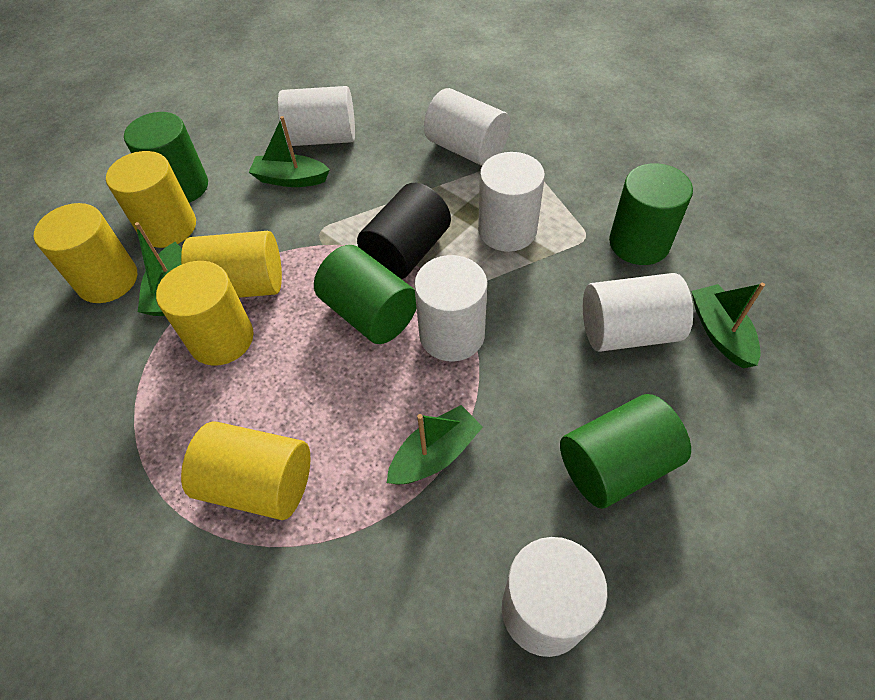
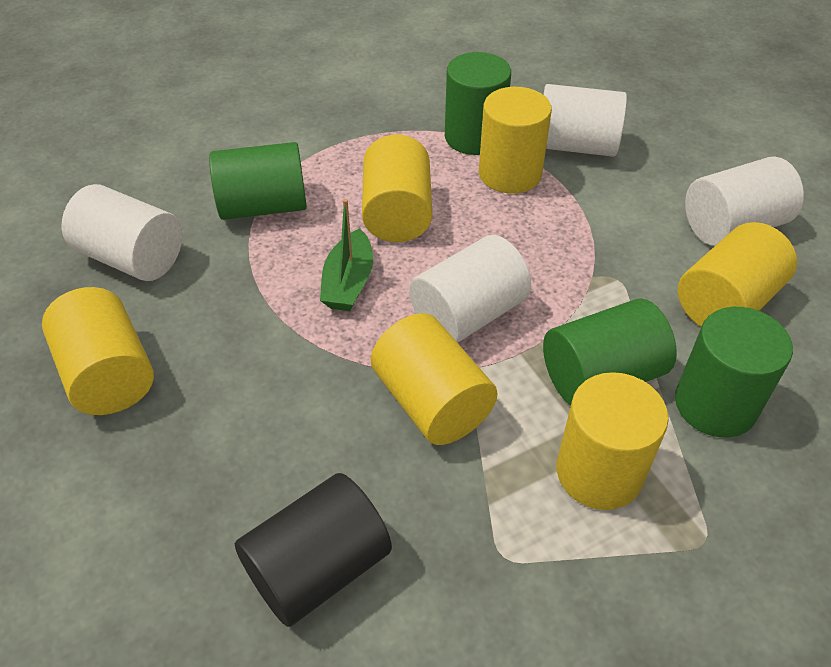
green boat: 4 -> 1
white cylinder: 6 -> 4
yellow cylinder: 5 -> 6

